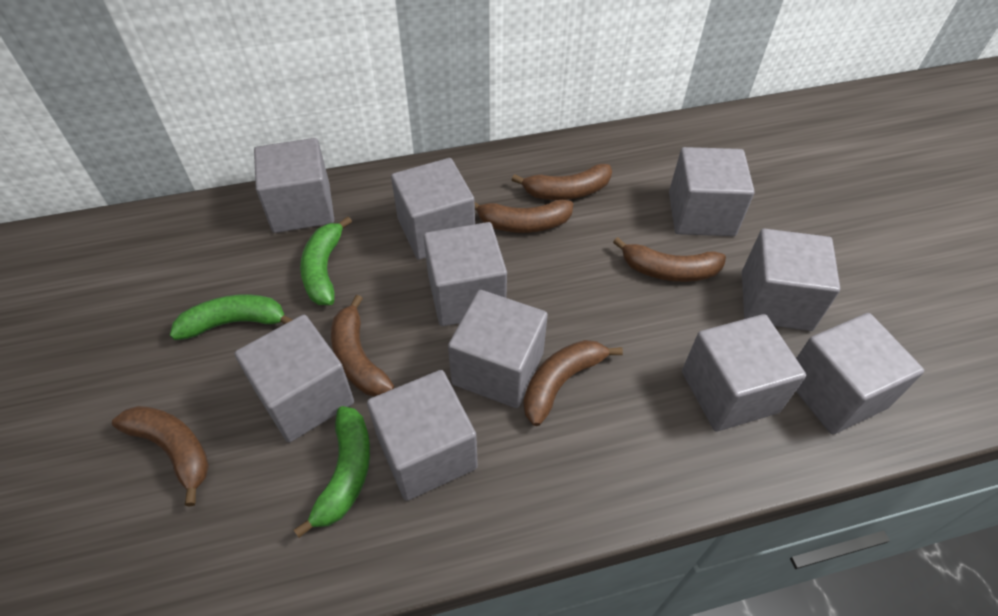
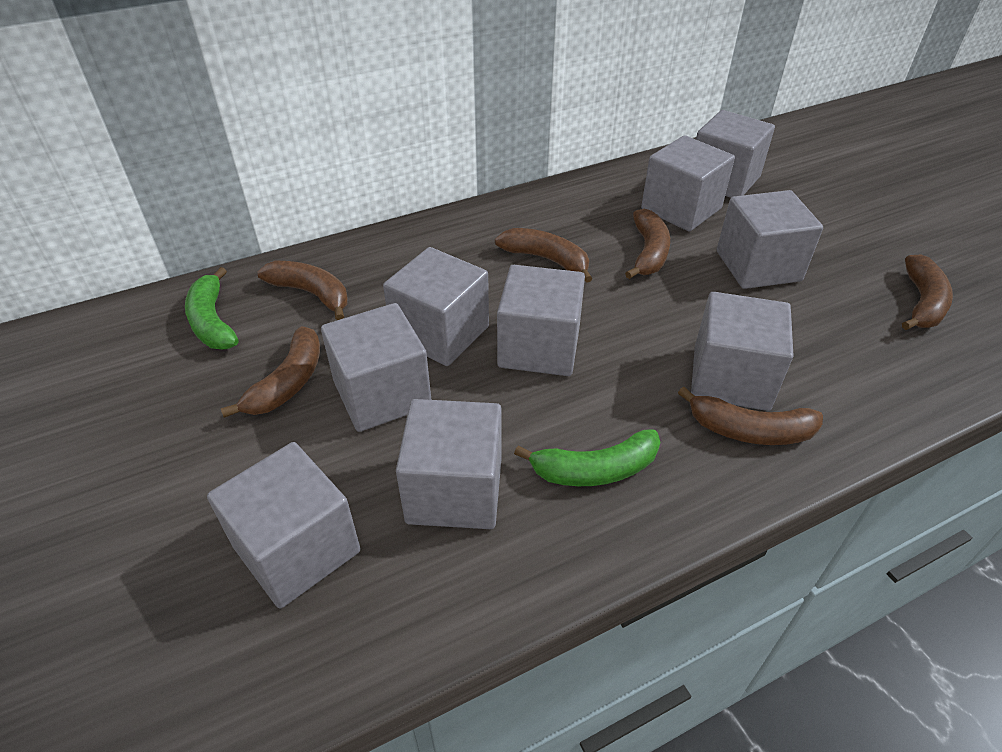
green banana: 3 -> 2
grey cube: 10 -> 9

